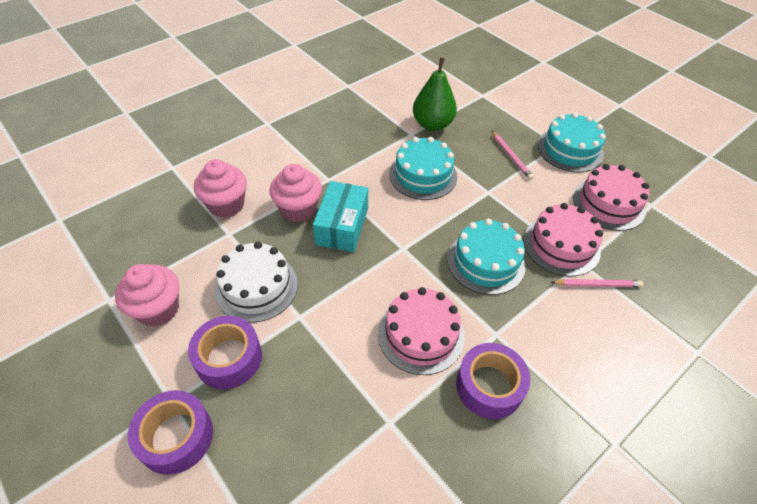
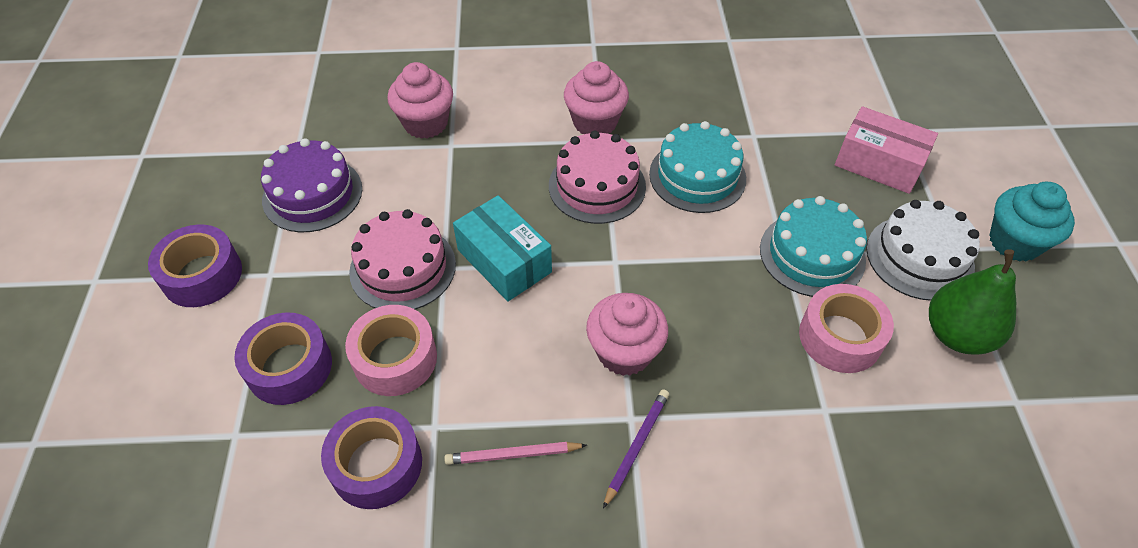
pink box: 0 -> 1
pink cake: 3 -> 2
pink pencil: 2 -> 1
pink tape: 0 -> 2
purple cake: 0 -> 1
purple pencil: 0 -> 1
turquoise cake: 3 -> 2
turquoise cupcake: 0 -> 1

